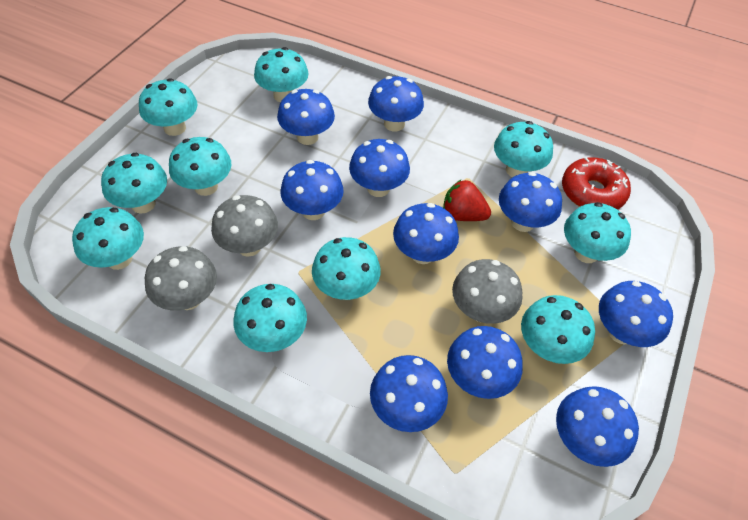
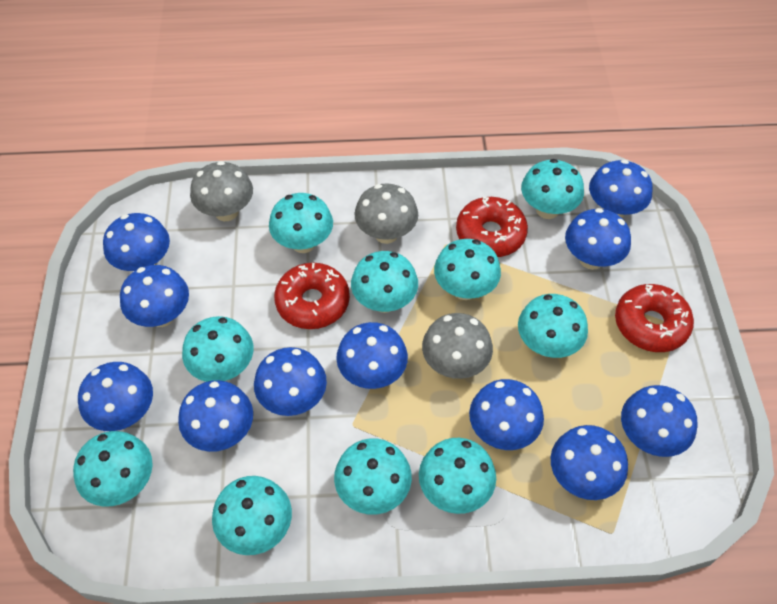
blue mushroom: 10 -> 11
red donut: 1 -> 3
red strawberry: 1 -> 0

